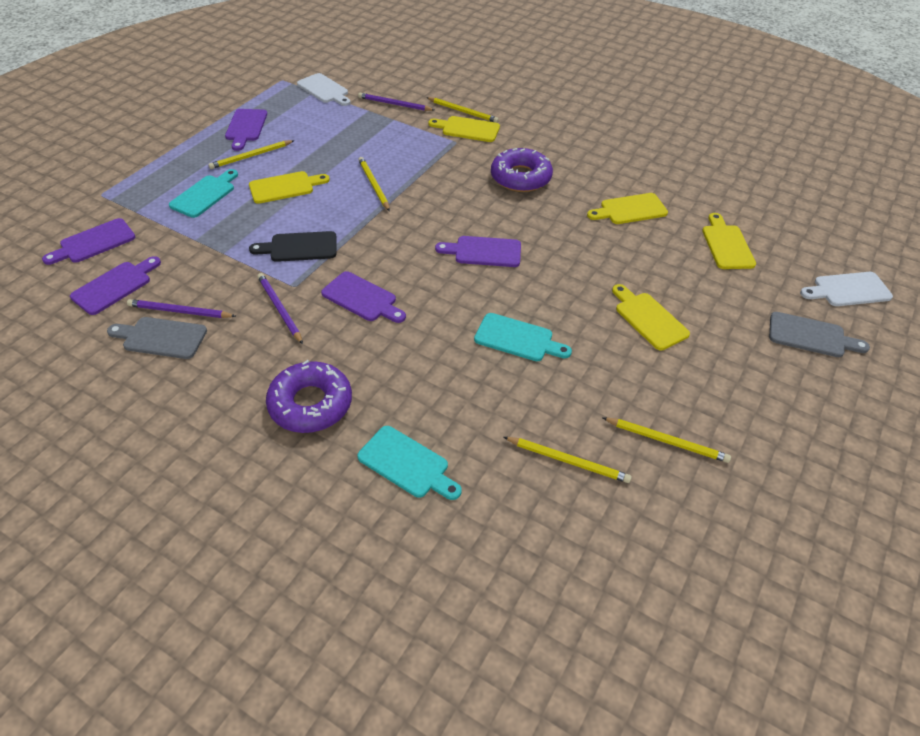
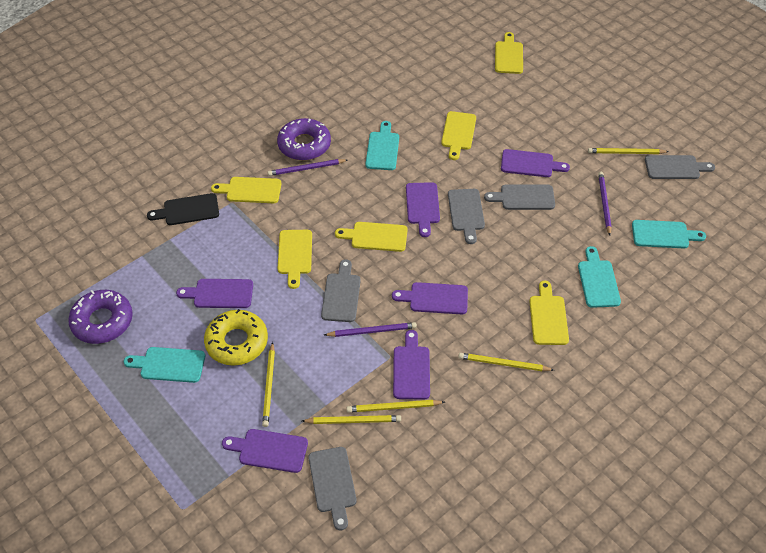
grey cutting board: 2 -> 5
purple cutting board: 5 -> 6
turquoise cutting board: 3 -> 4
white cutting board: 2 -> 0
yellow cutting board: 5 -> 6
yellow donut: 0 -> 1

